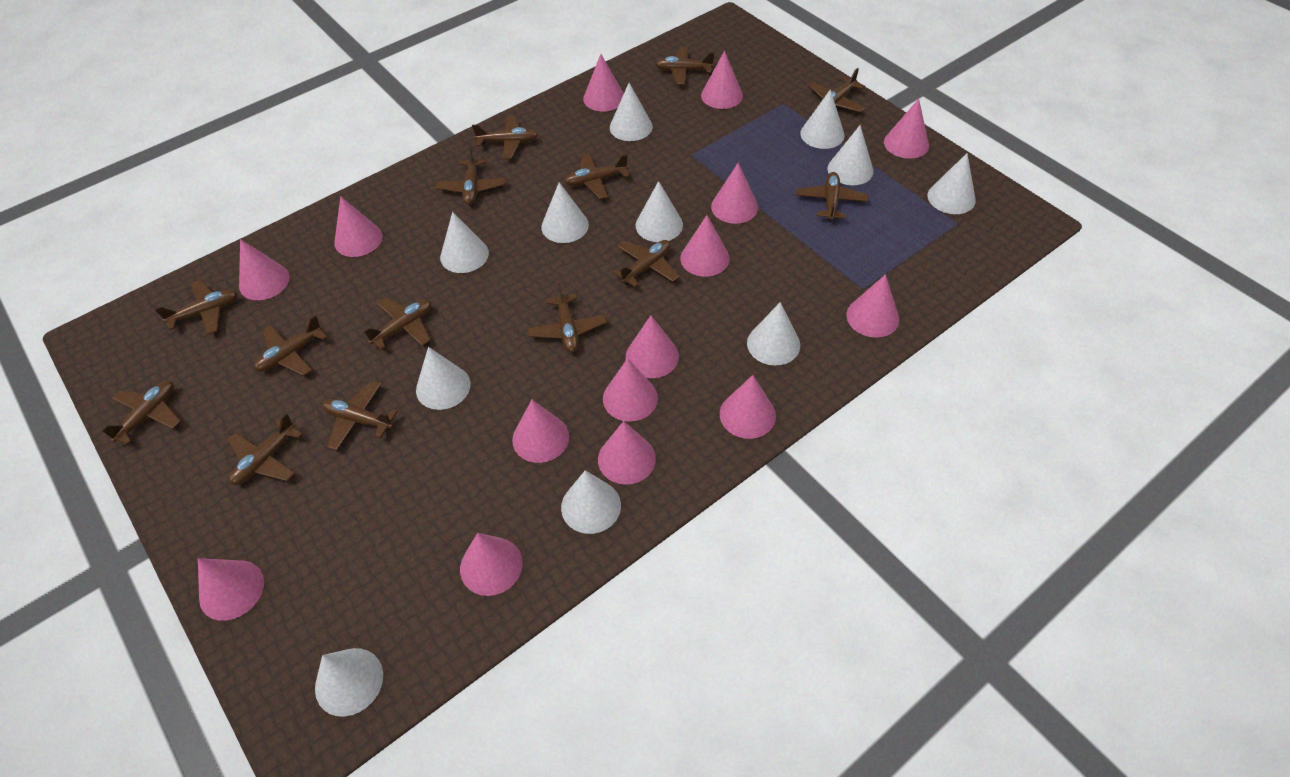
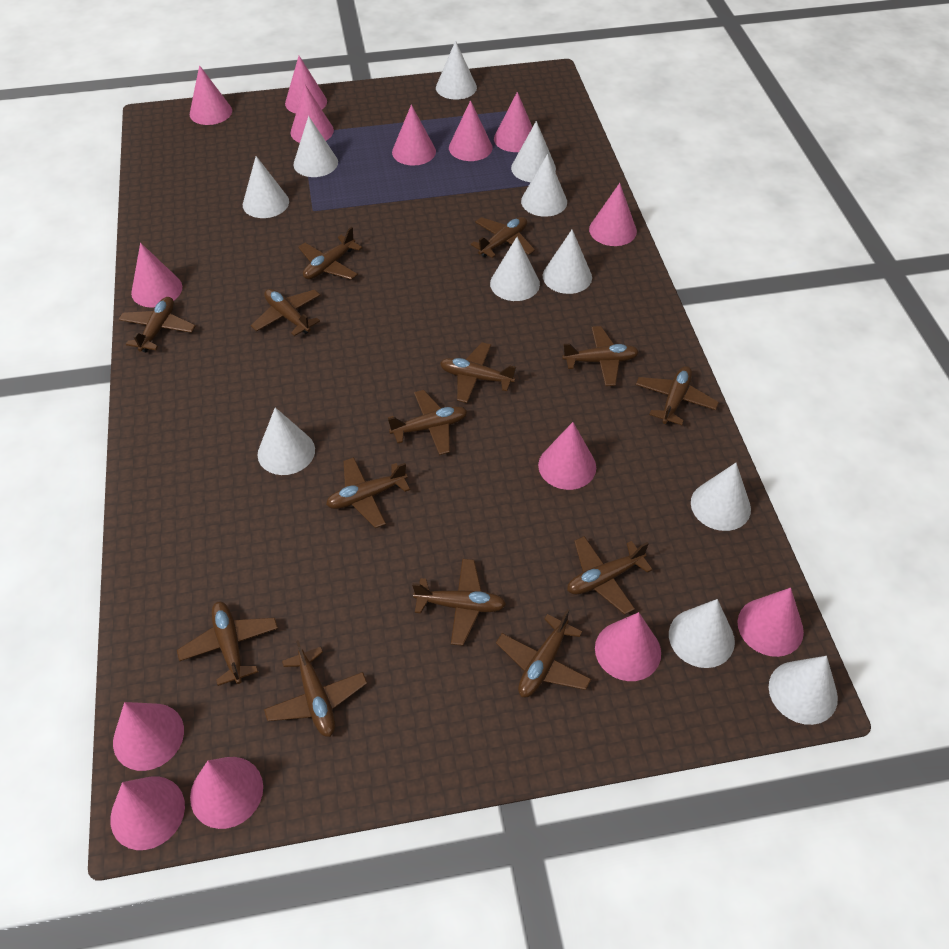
pink cone: 15 -> 14

